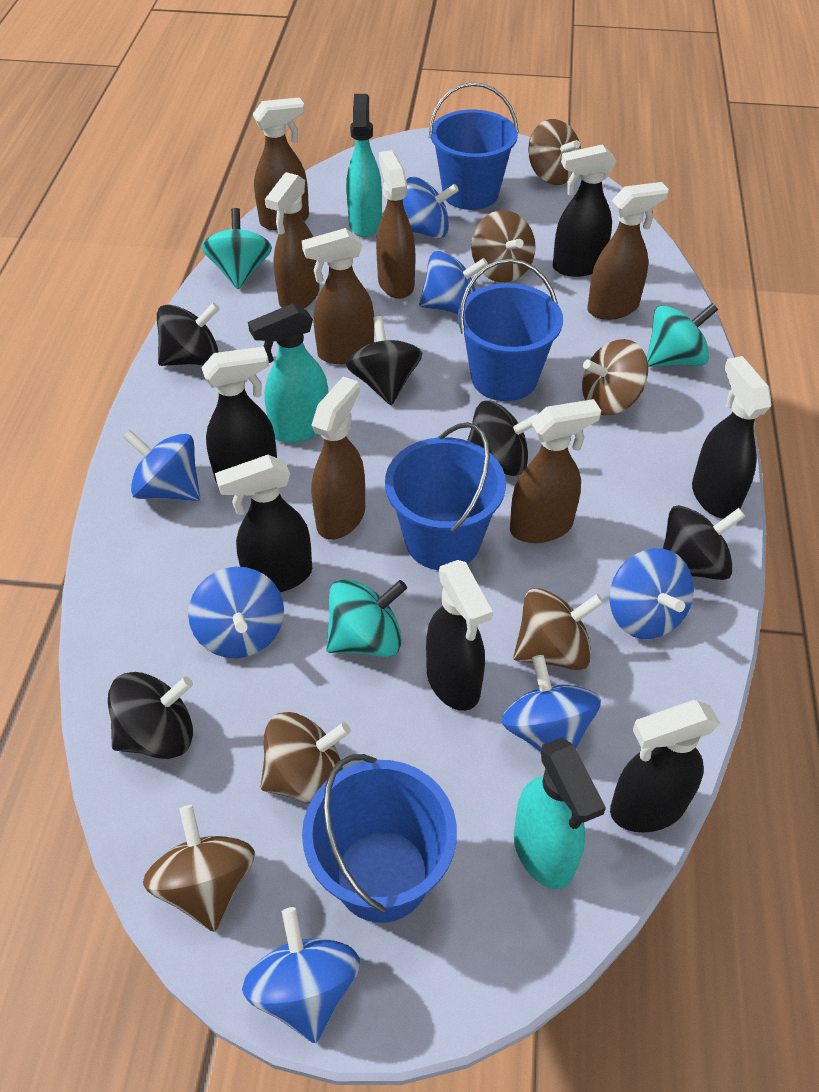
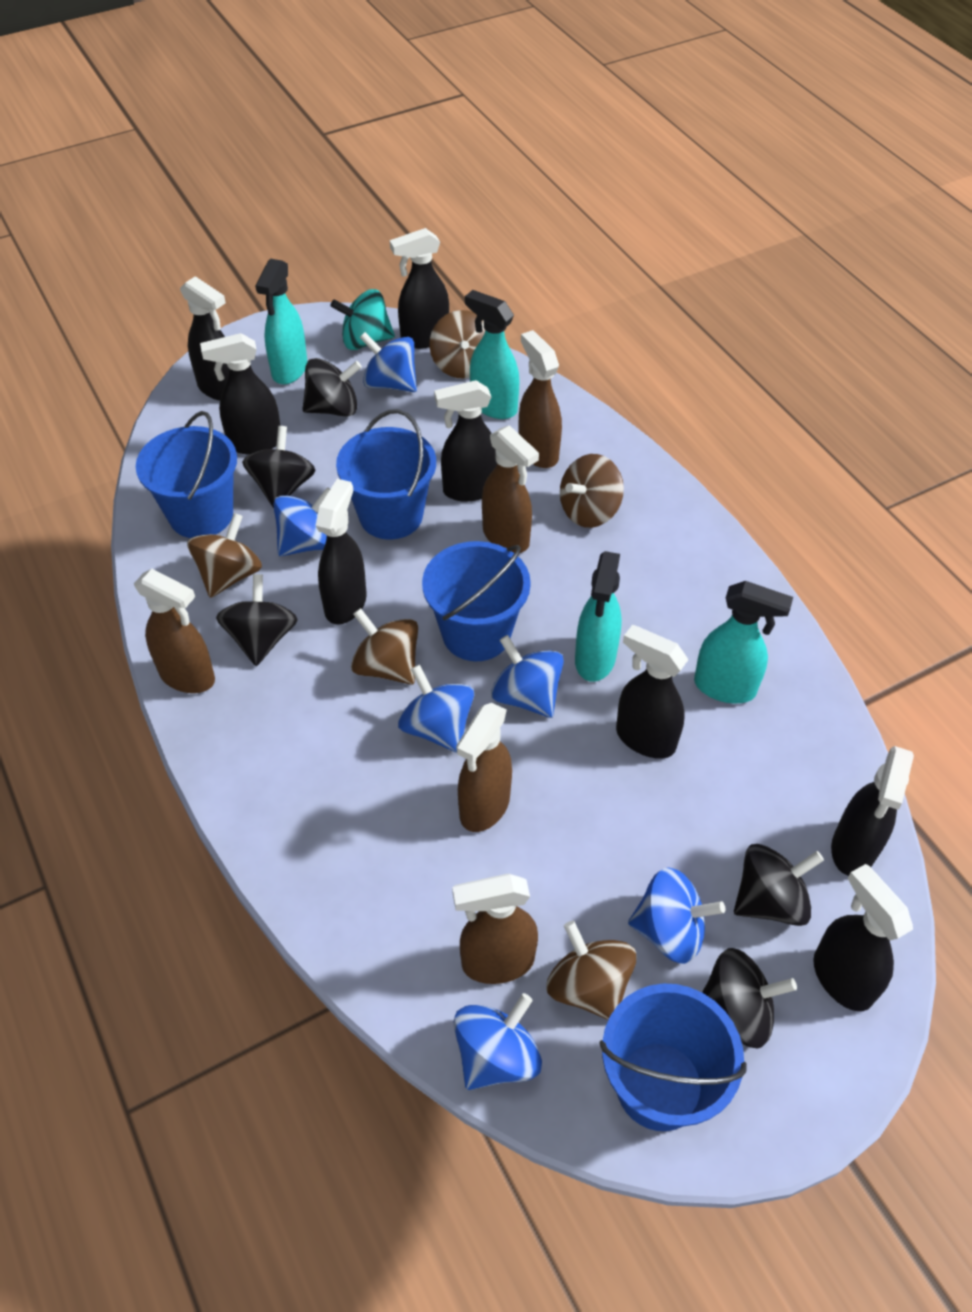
black spray bottle: 6 -> 8
blue spinning top: 7 -> 6
brown spinning top: 6 -> 5
brown spray bottle: 7 -> 5
turquoise spinning top: 3 -> 1
turquoise spray bottle: 3 -> 4

